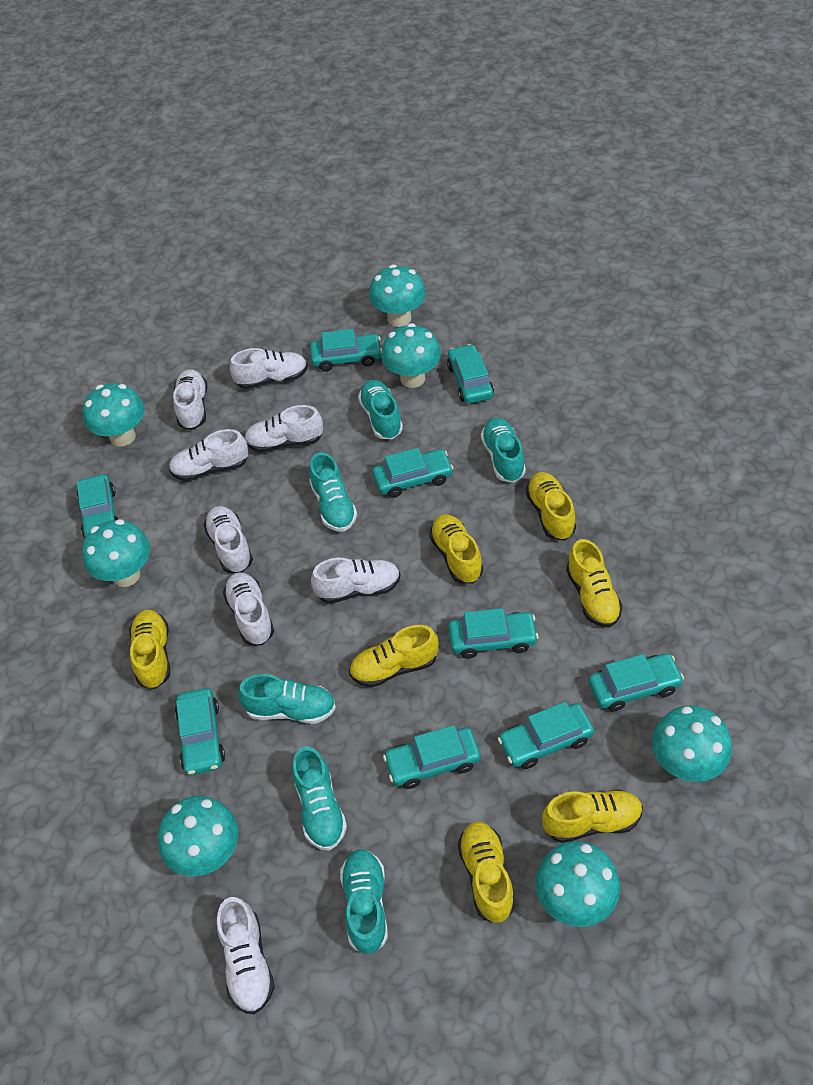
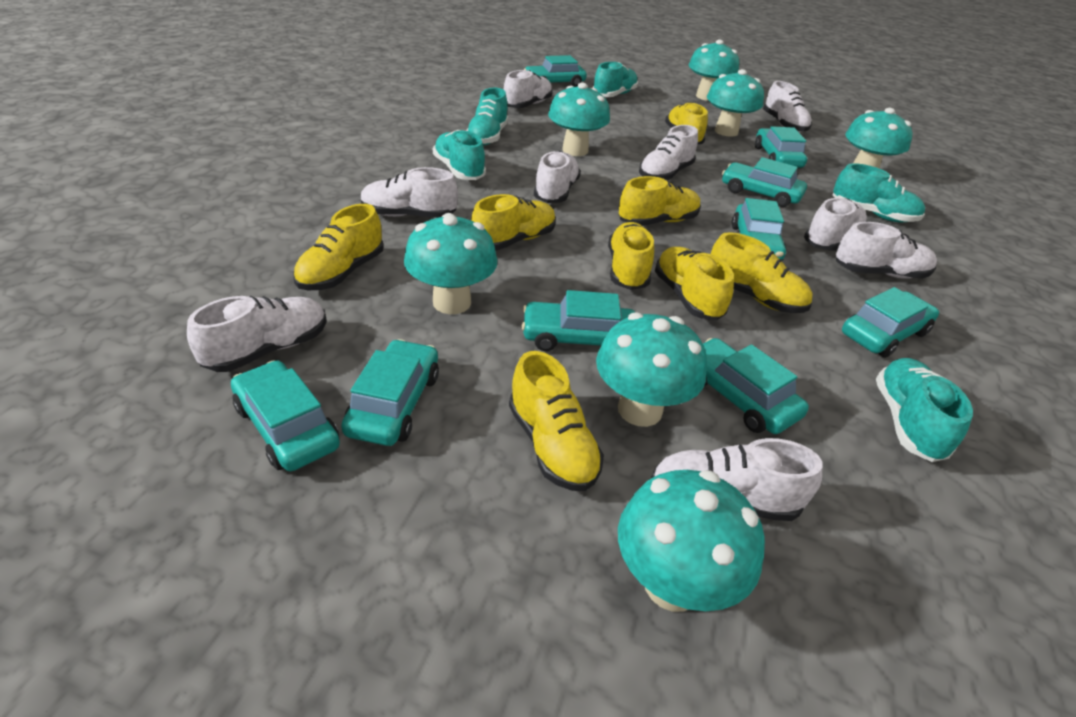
turquoise shoe: 6 -> 5
white shoe: 8 -> 9
yellow shoe: 7 -> 8

